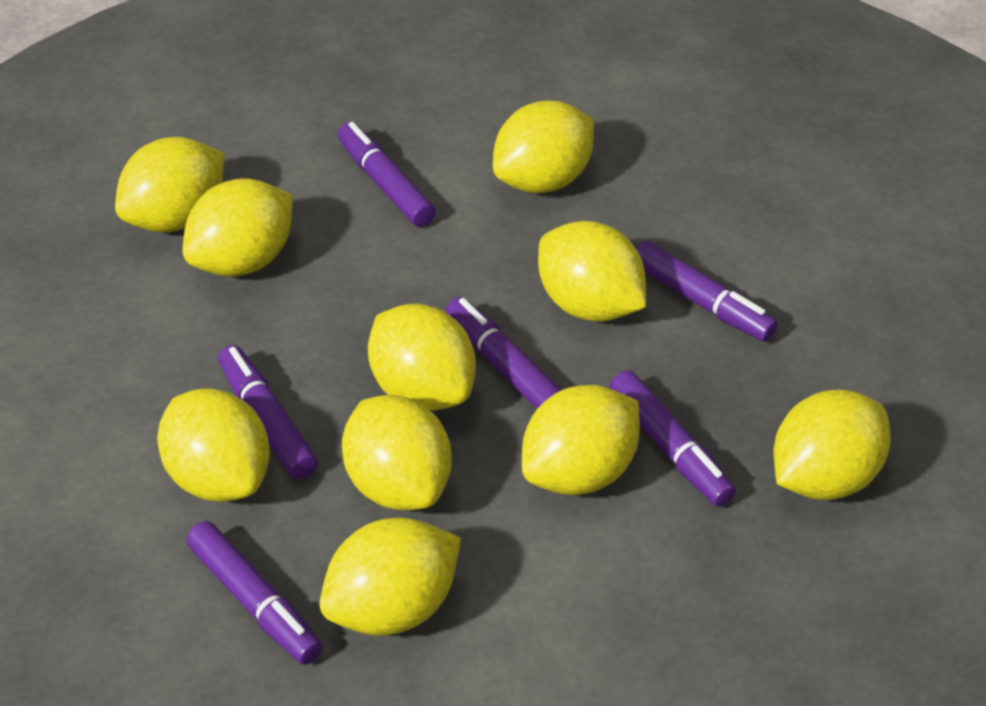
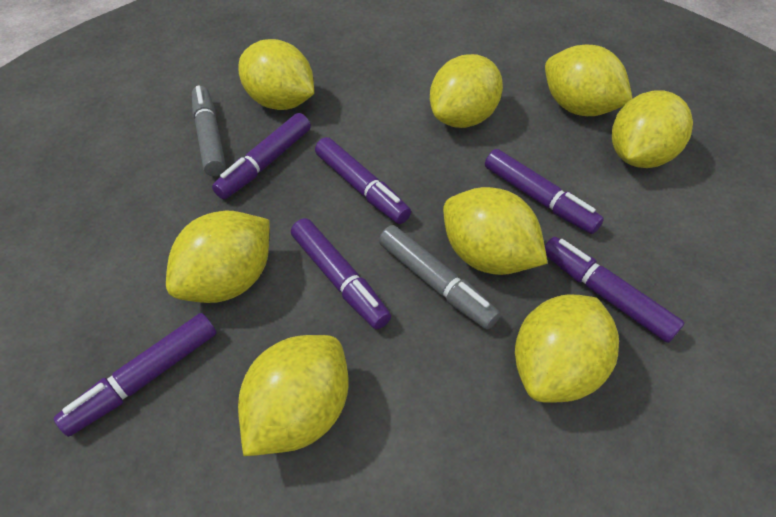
grey marker: 0 -> 2
yellow lemon: 10 -> 8

